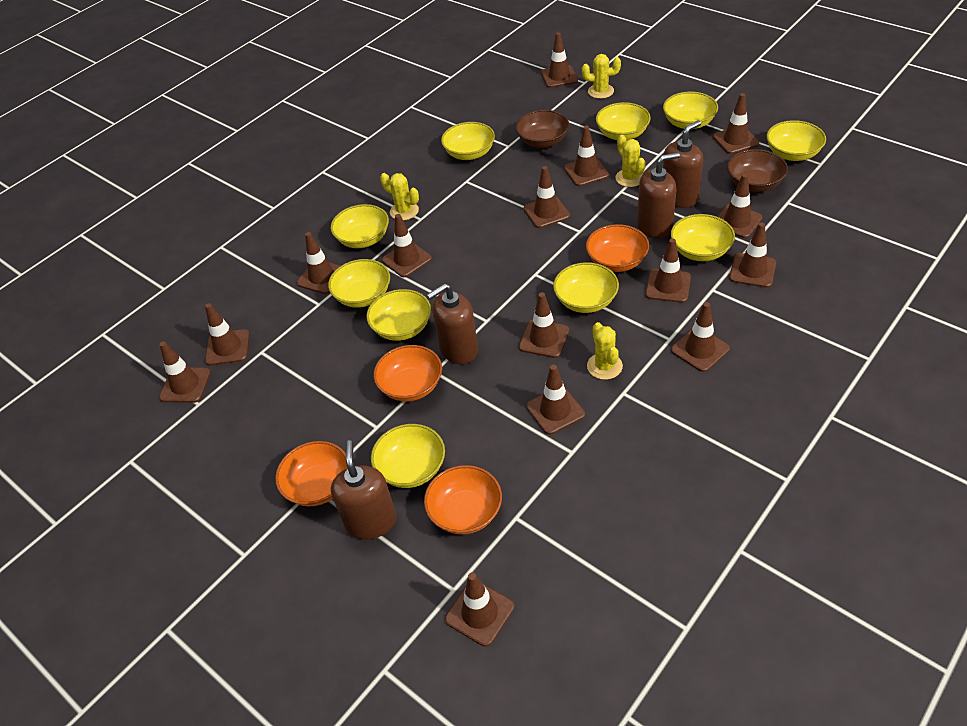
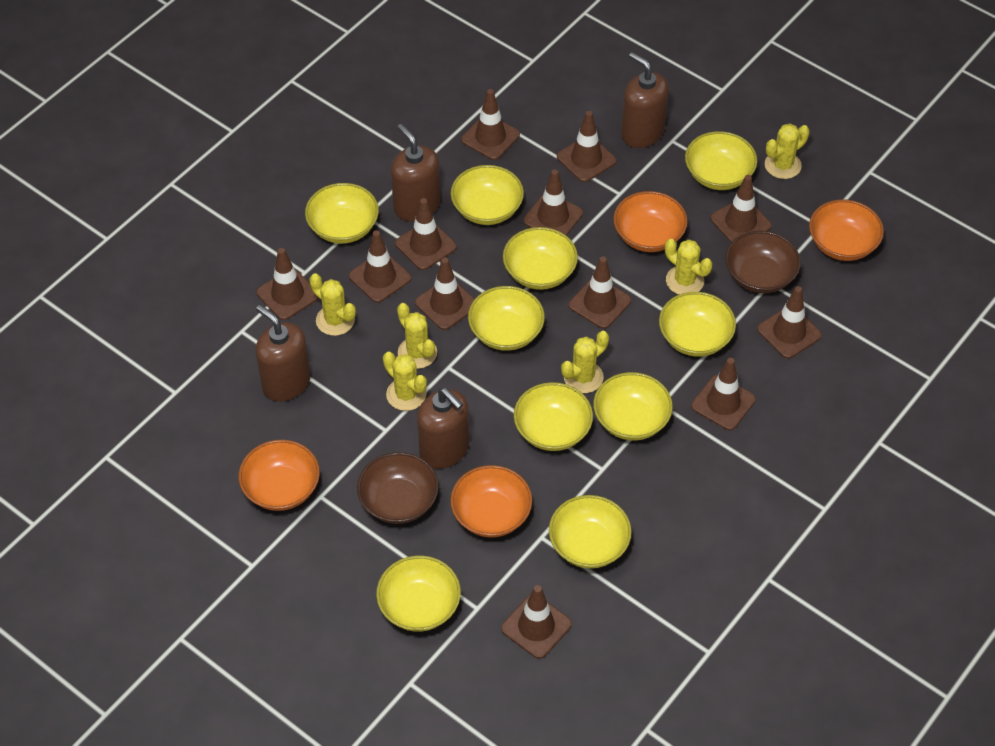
brown traffic cone: 15 -> 12
yellow cactus: 4 -> 6

